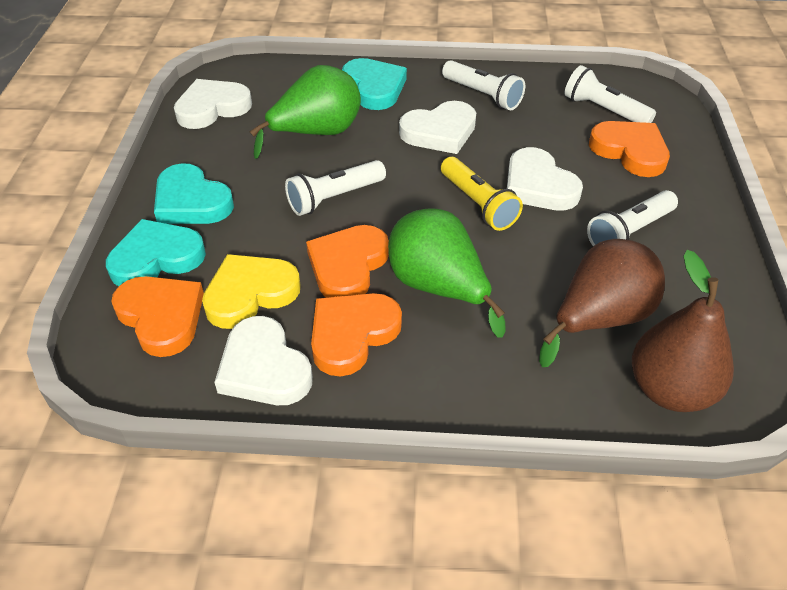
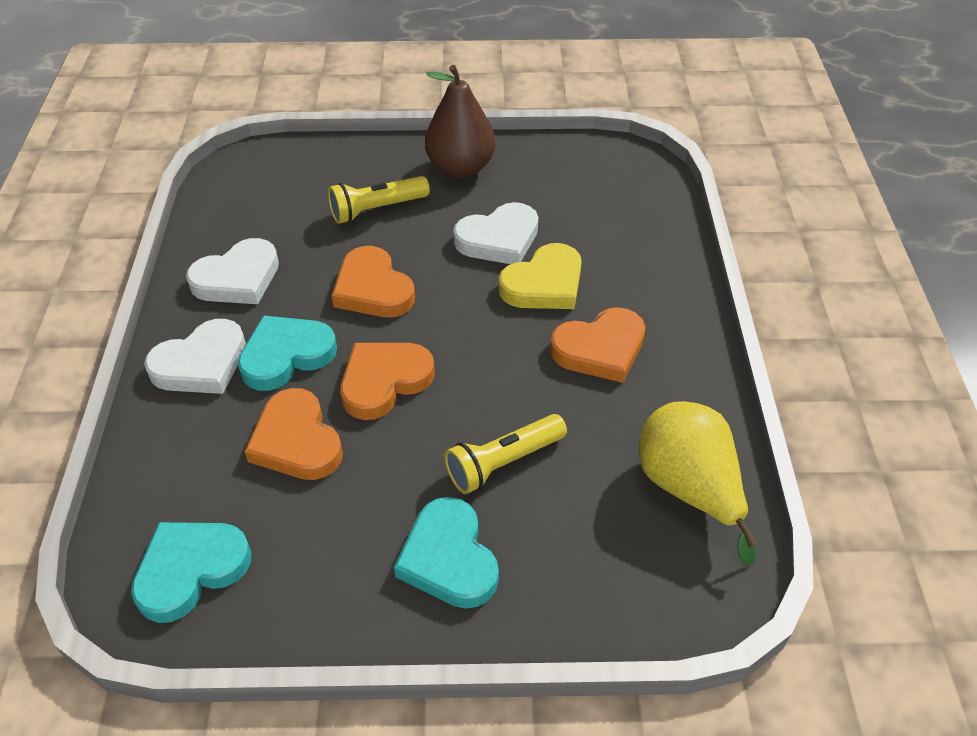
brown pear: 2 -> 1
green pear: 2 -> 0
white flashlight: 4 -> 0
white heart: 4 -> 3
yellow flashlight: 1 -> 2
yellow pear: 0 -> 1

